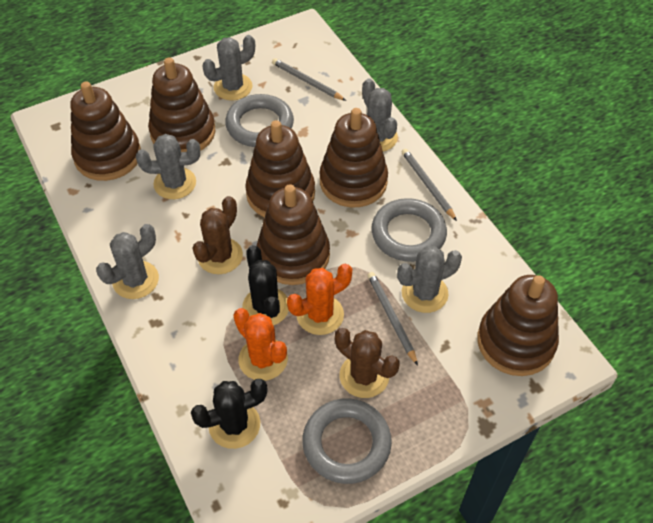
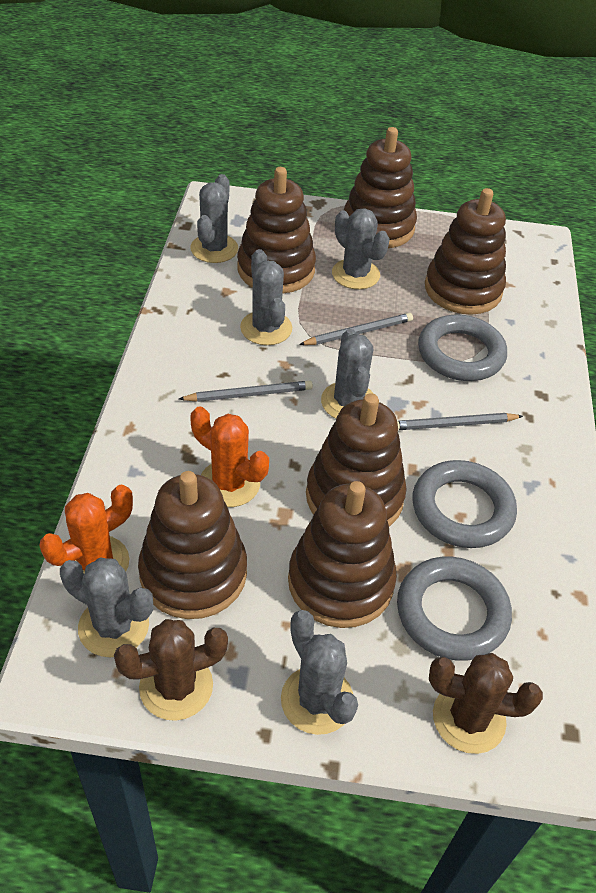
black cactus: 2 -> 0
grey cactus: 5 -> 6

